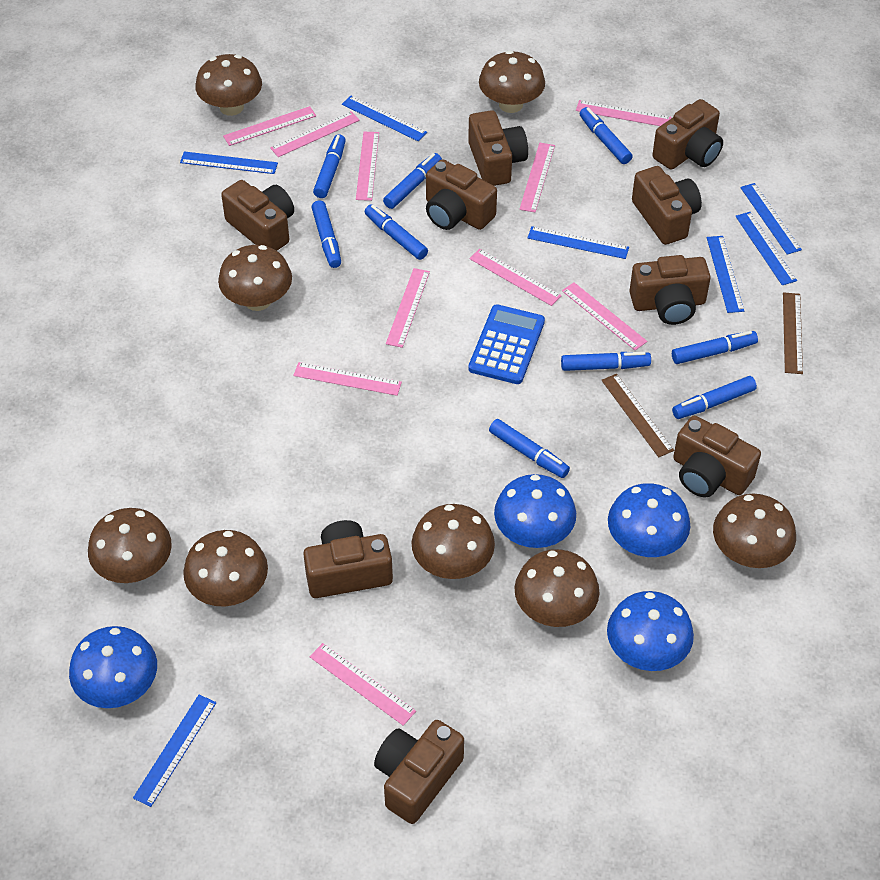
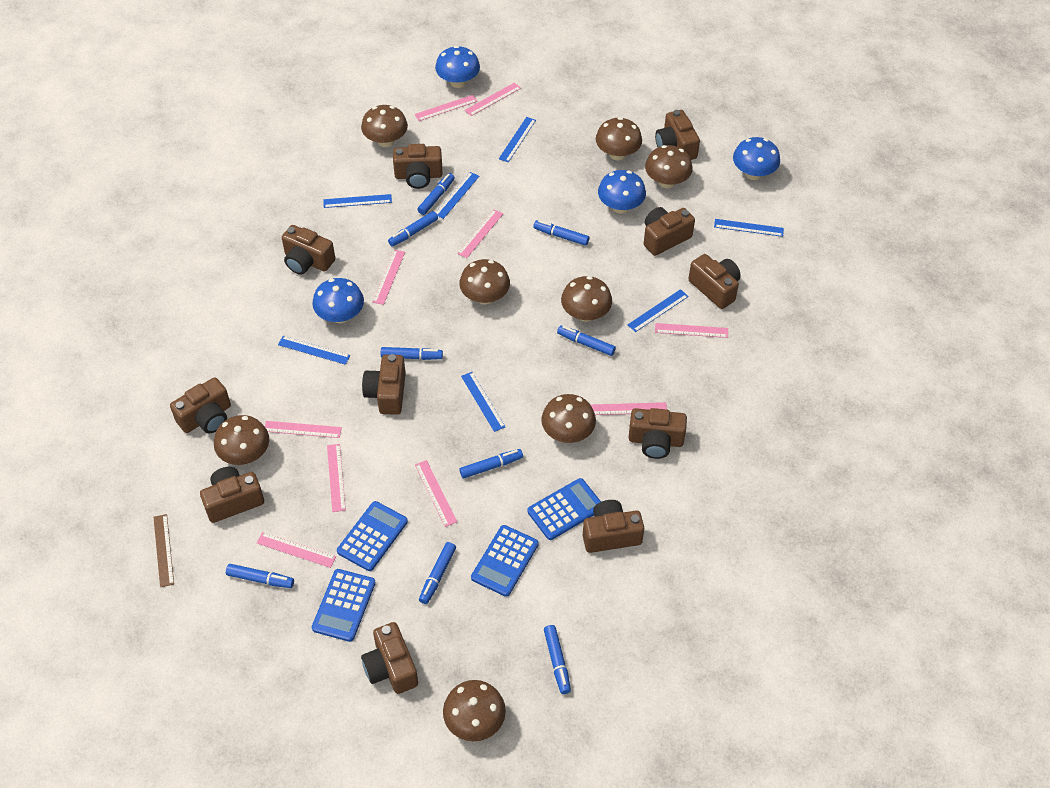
blue calculator: 1 -> 4
brown camera: 9 -> 11
brown ruler: 2 -> 1

